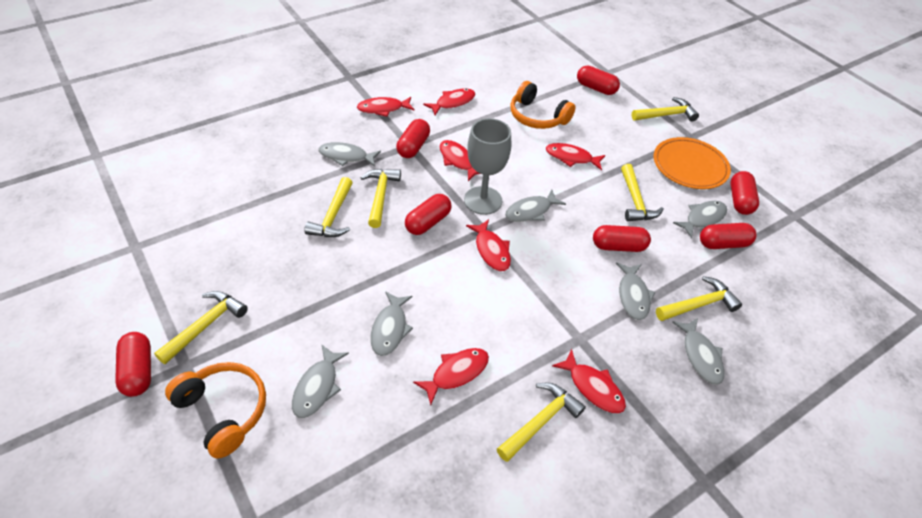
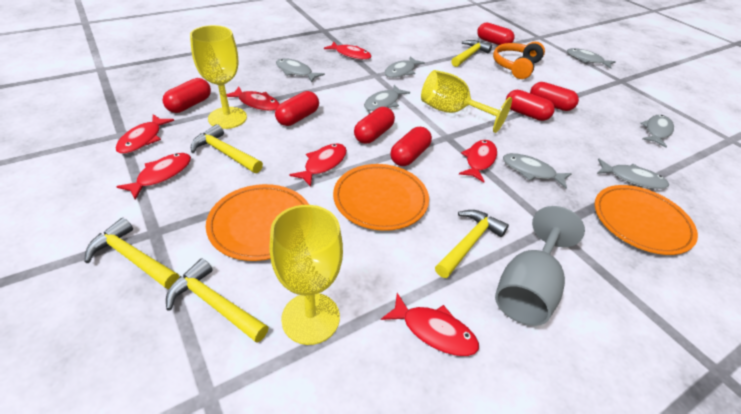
orange headphones: 2 -> 1
orange plate: 1 -> 3
yellow goblet: 0 -> 3
yellow hammer: 7 -> 5

